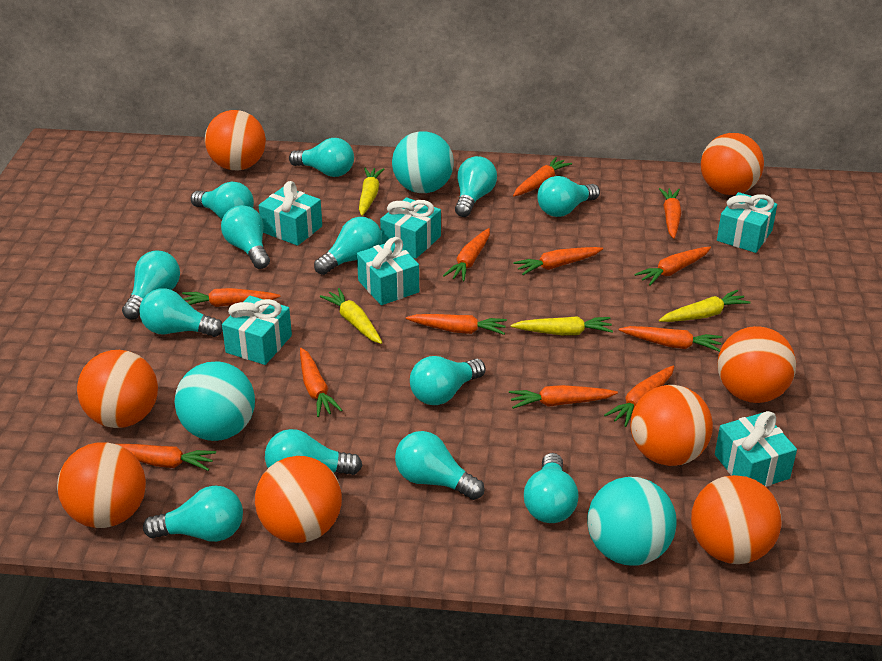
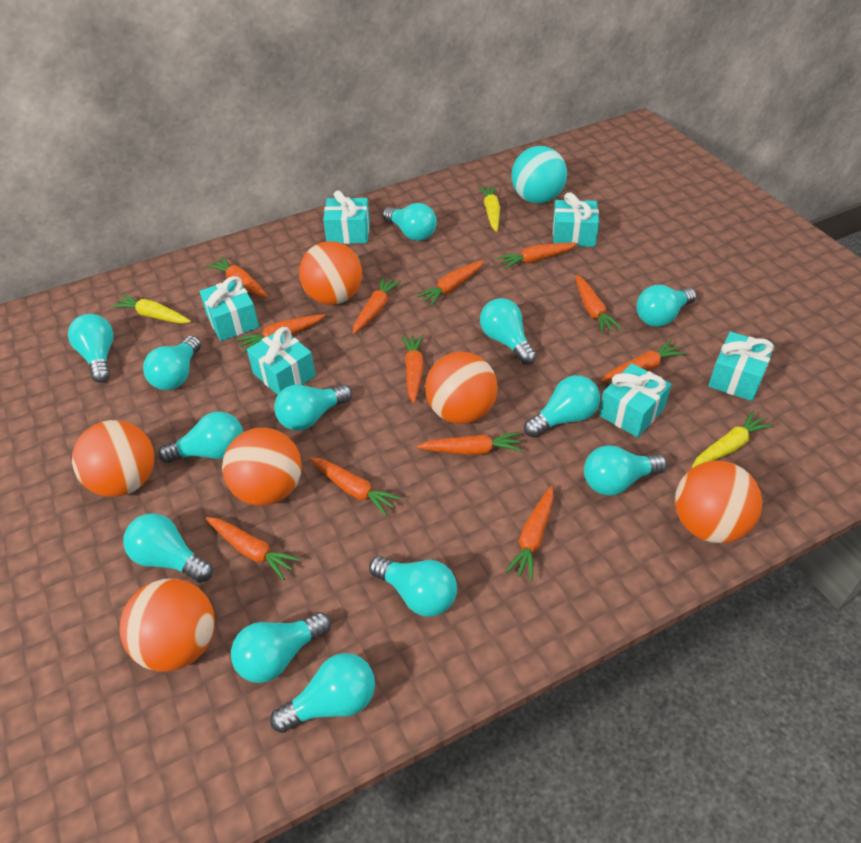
orange ball: 8 -> 6
turquoise ball: 3 -> 1
yellow carrot: 4 -> 3

